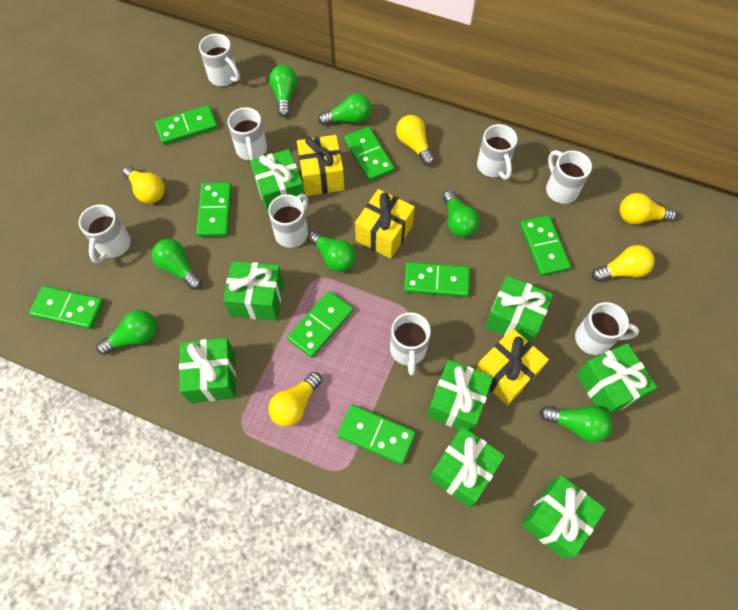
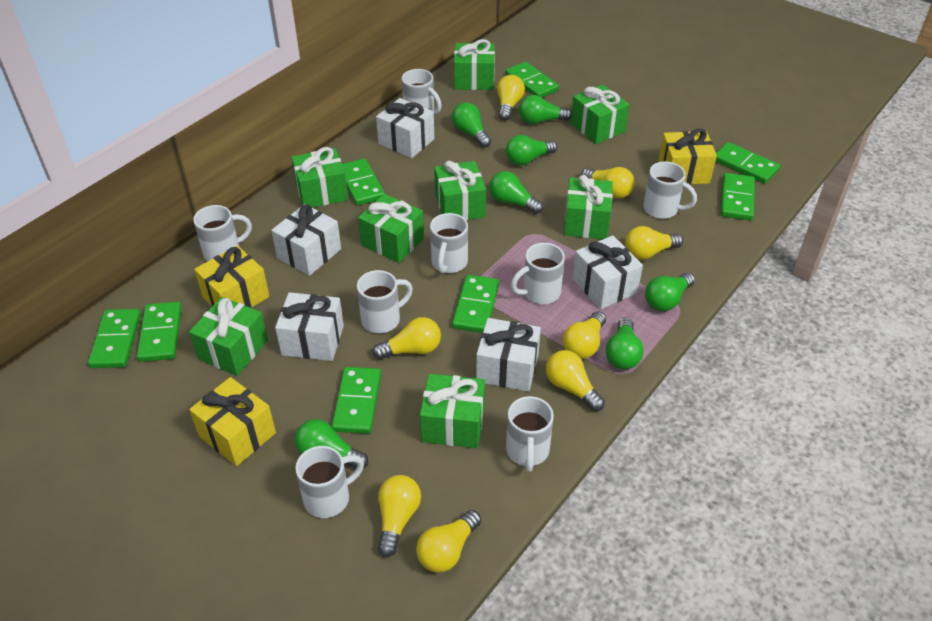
white gift: 0 -> 5
yellow light bulb: 5 -> 8

